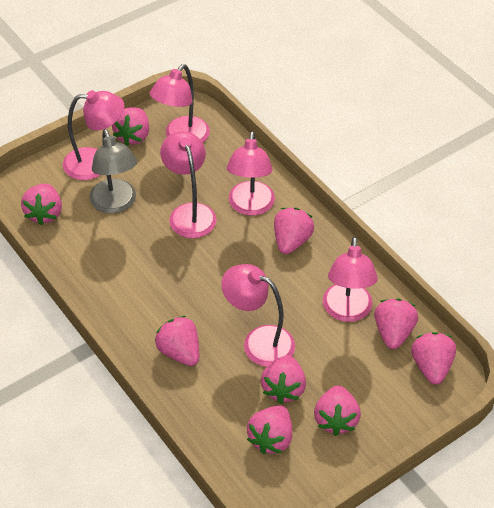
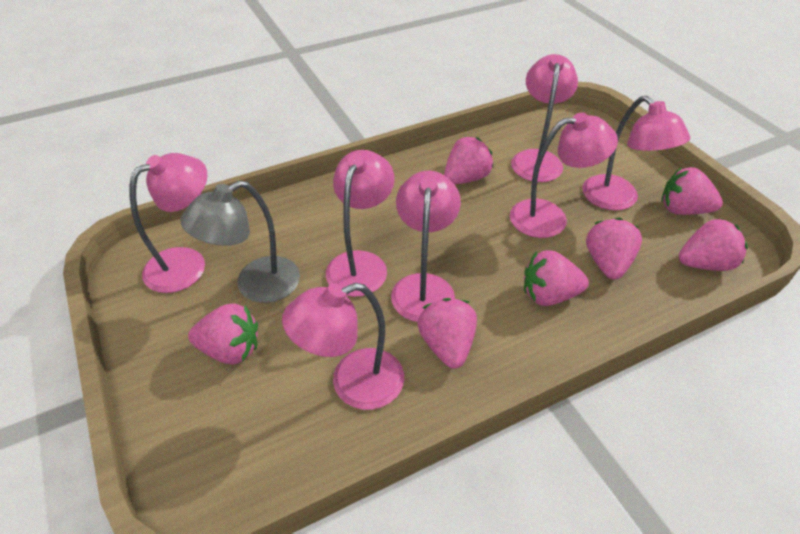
pink lamp: 6 -> 7
pink strawberry: 9 -> 7

